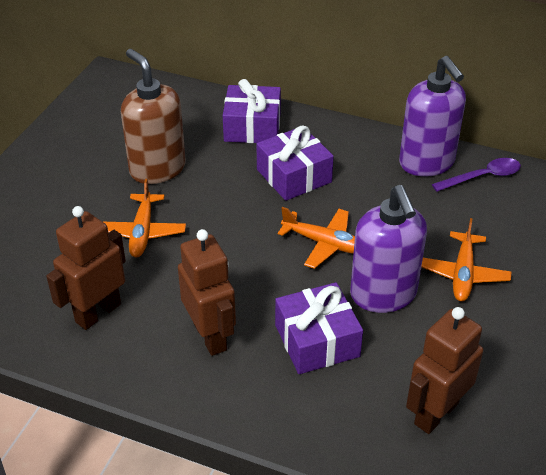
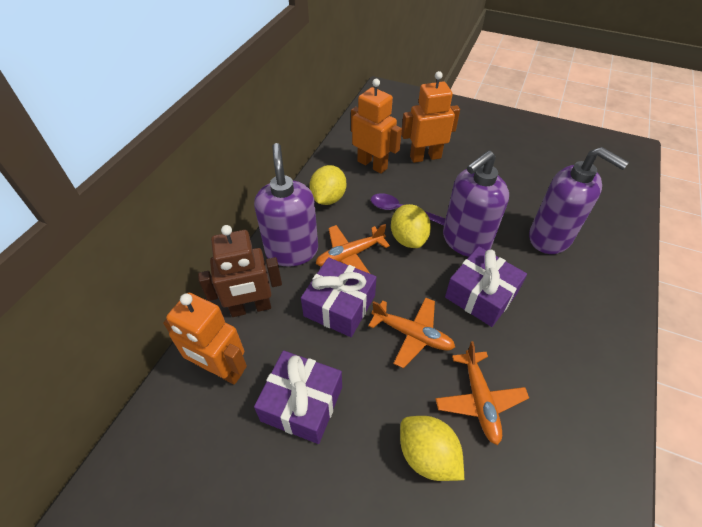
brown robot: 3 -> 1
brown soap dispenser: 1 -> 0
orange robot: 0 -> 3
purple soap dispenser: 2 -> 3
yellow lemon: 0 -> 3

